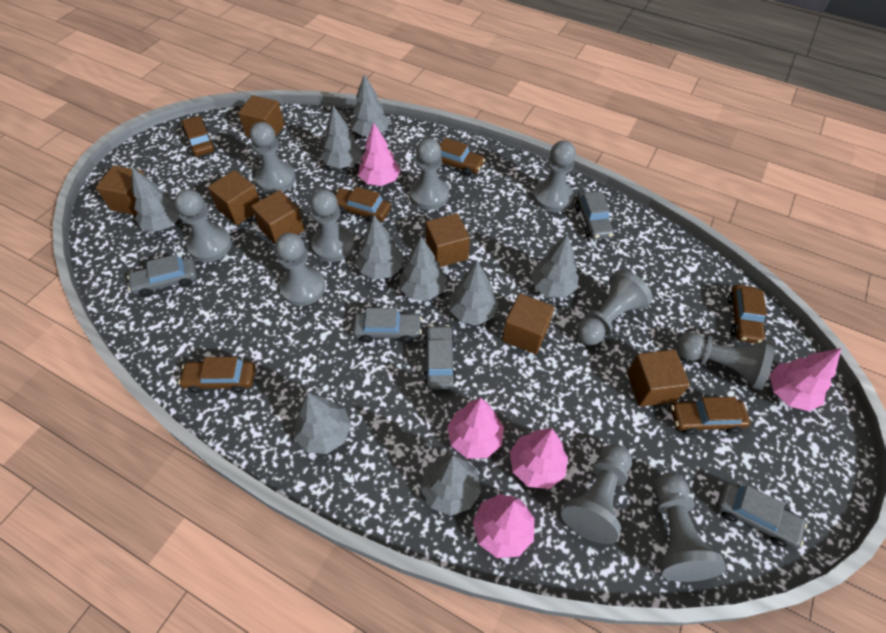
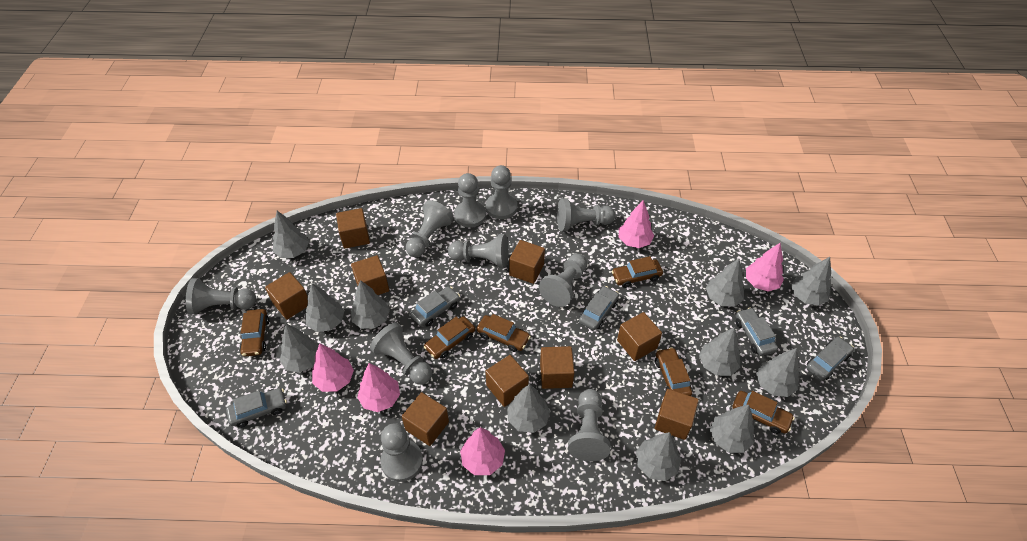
brown cube: 7 -> 9
grey tree: 9 -> 11

